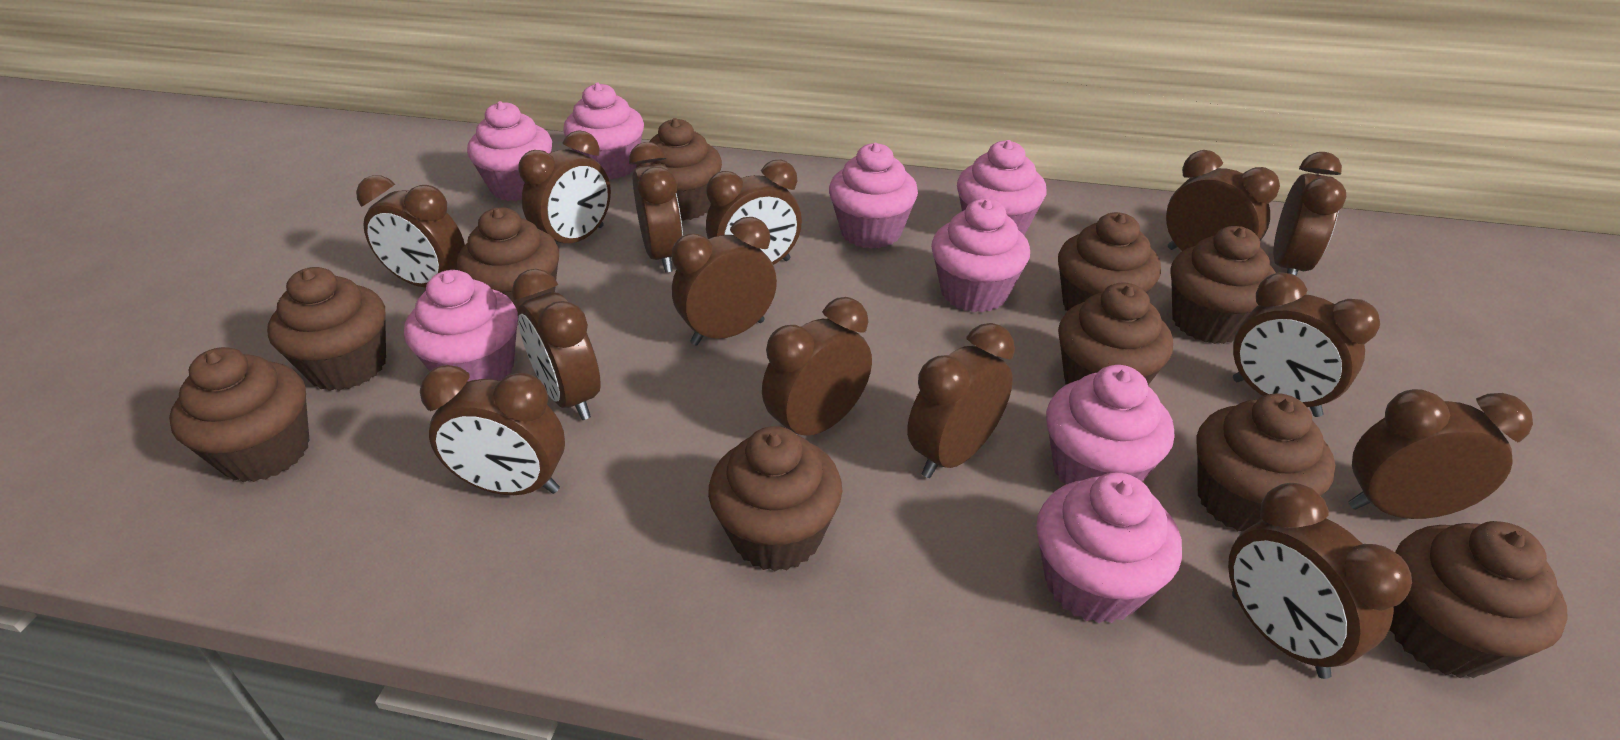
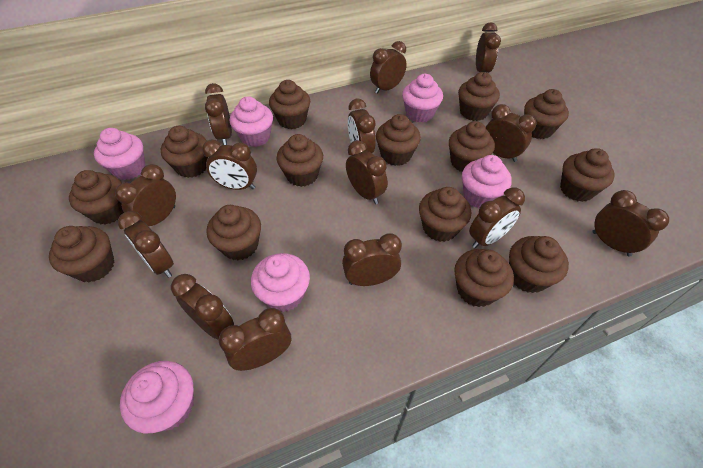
brown cupcake: 10 -> 14
pink cupcake: 8 -> 6

